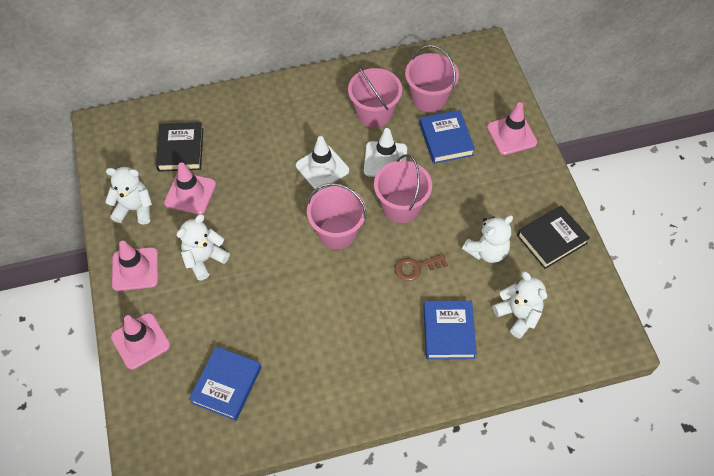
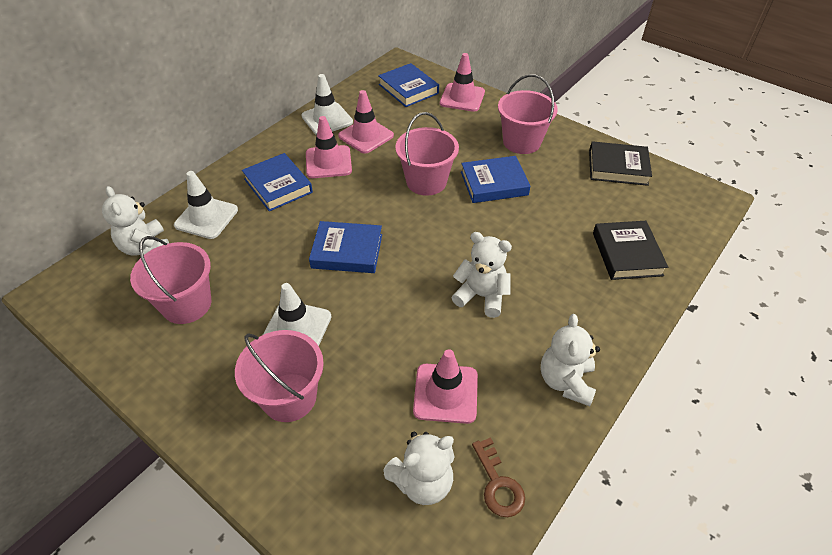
blue book: 3 -> 4
white traffic cone: 2 -> 3

